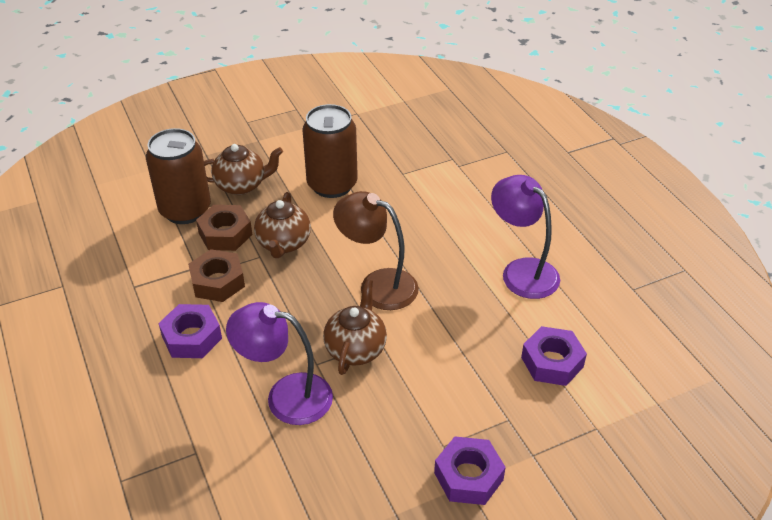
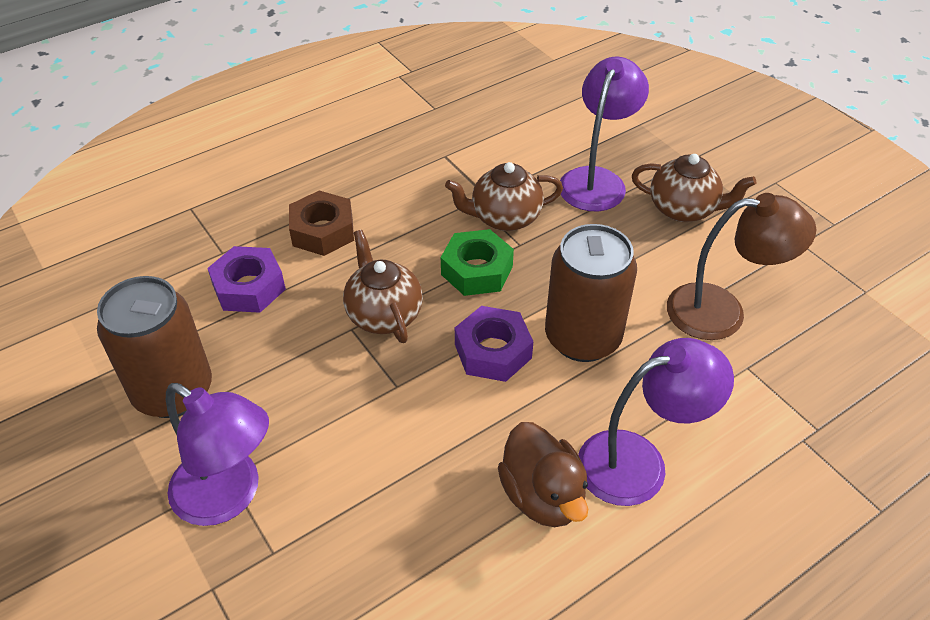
brown duck: 0 -> 1
brown nut: 2 -> 1
green nut: 0 -> 1
purple lamp: 2 -> 3
purple nut: 3 -> 2

